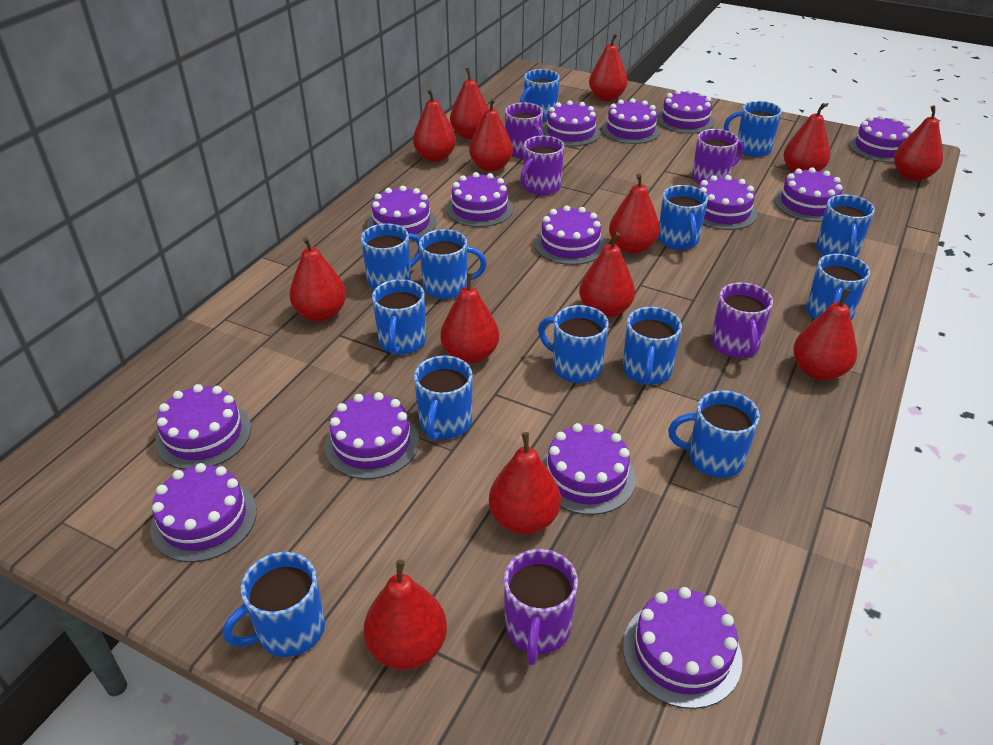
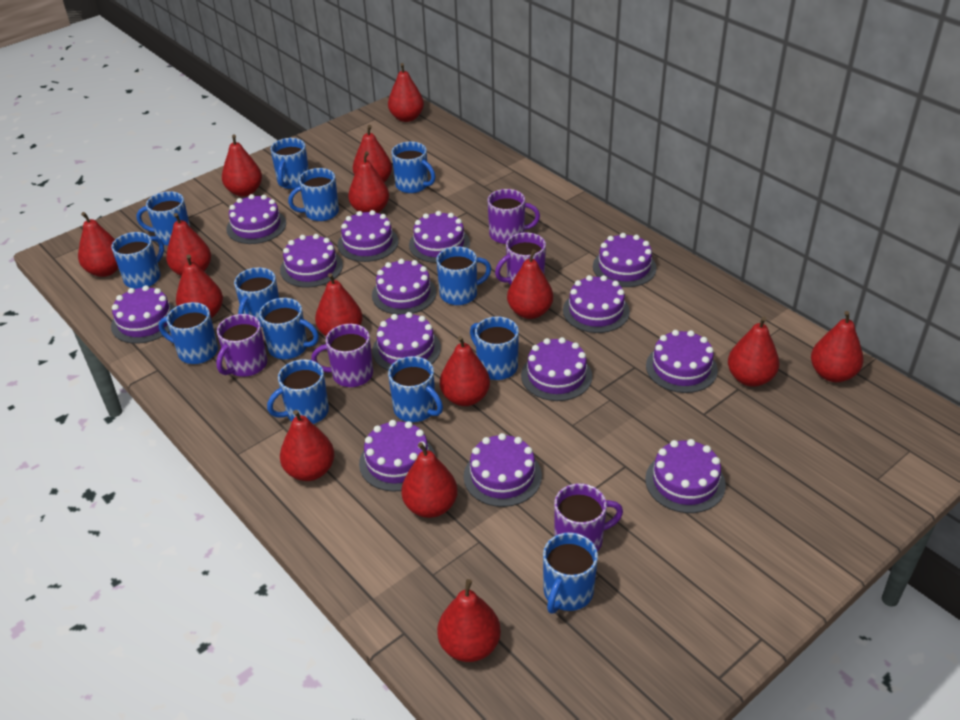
red pear: 13 -> 15

